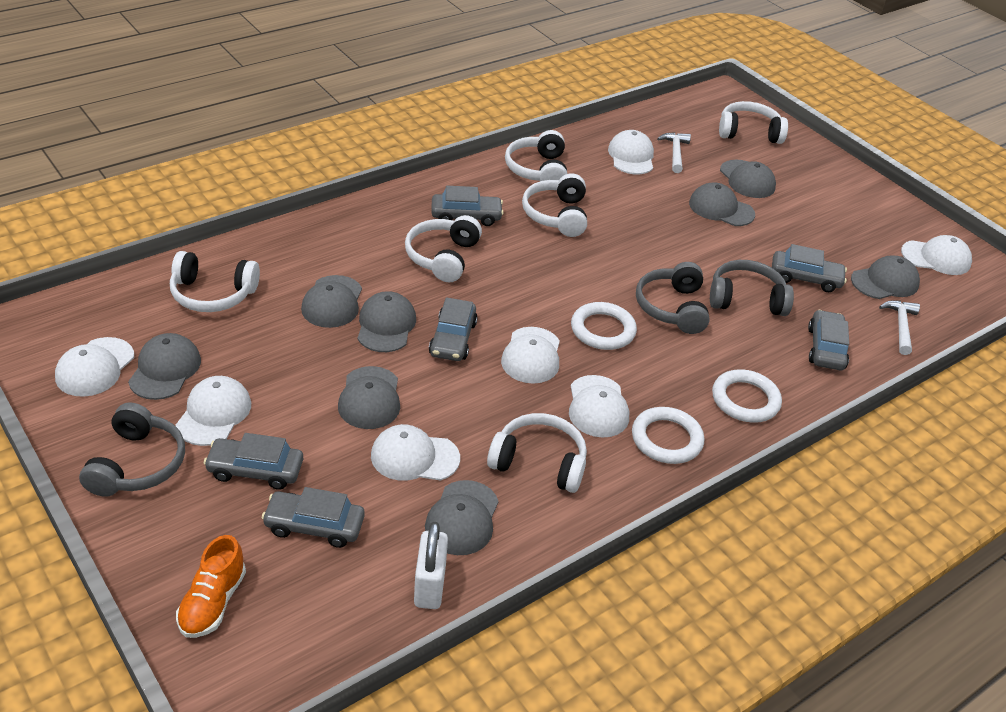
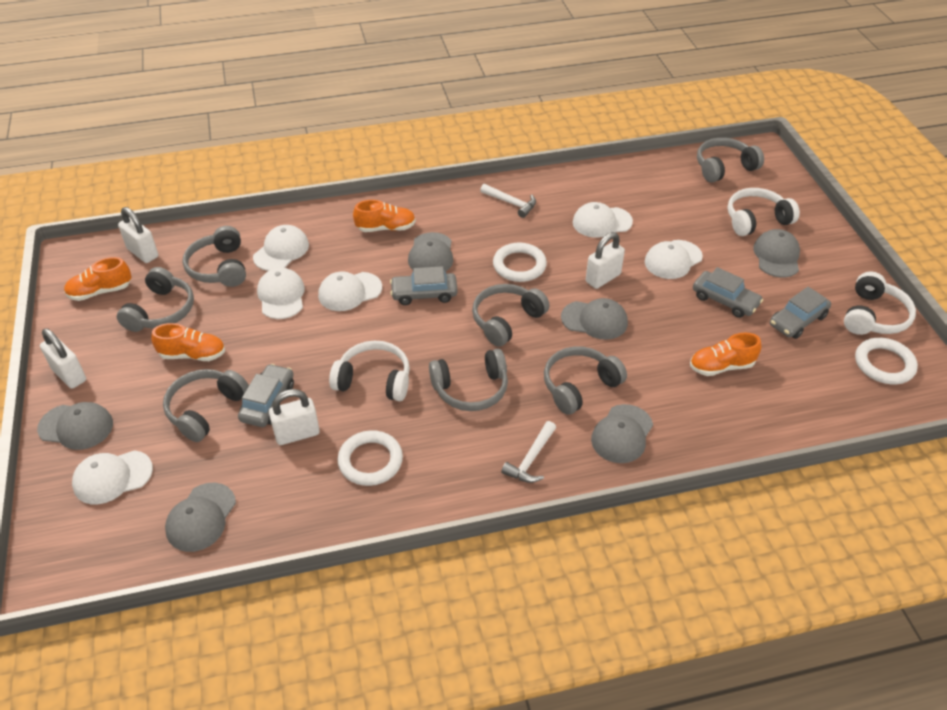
grey cap: 8 -> 6
grey car: 6 -> 4
grey headphones: 3 -> 7
orange shoe: 1 -> 4
white cap: 7 -> 6
white headphones: 6 -> 3
white padlock: 1 -> 4

